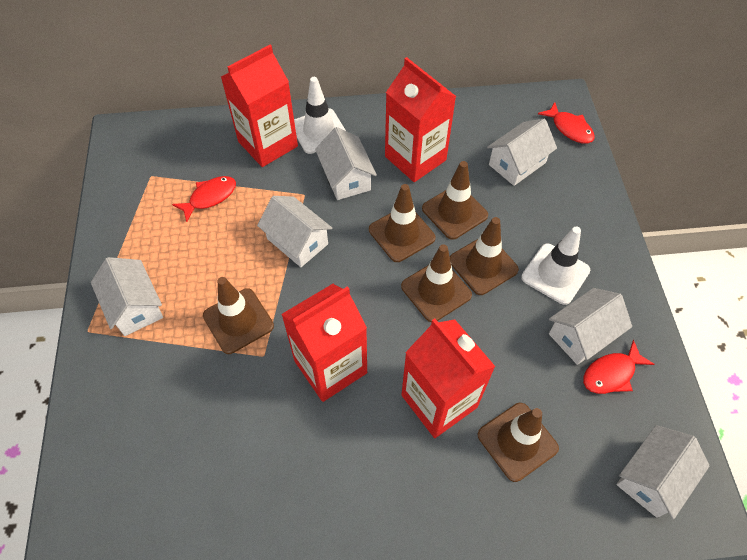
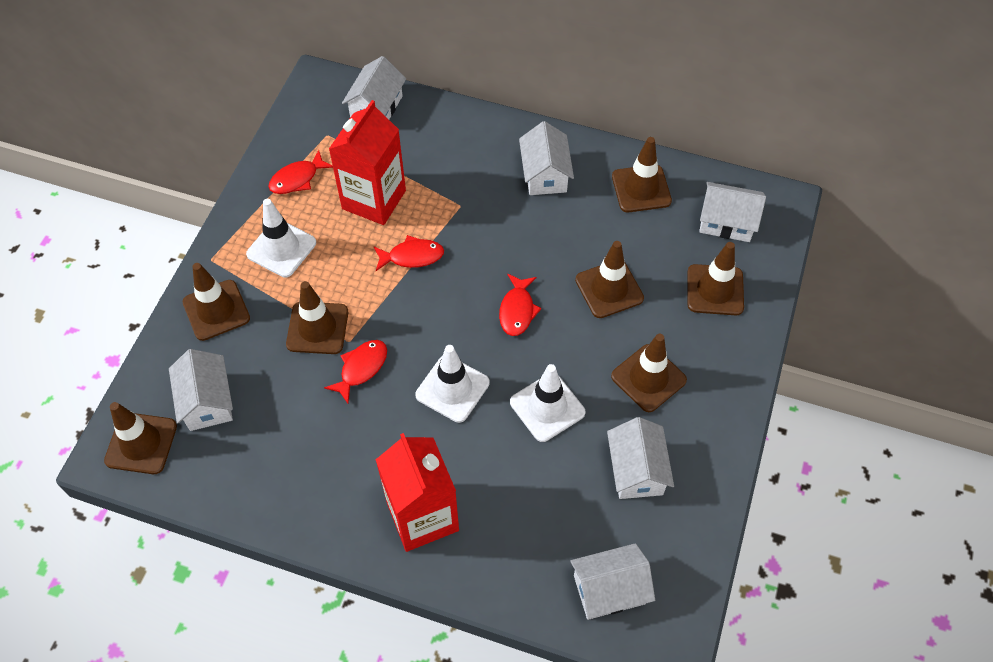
brown traffic cone: 6 -> 7
red carton: 4 -> 2
red fish: 3 -> 4
white traffic cone: 2 -> 3

